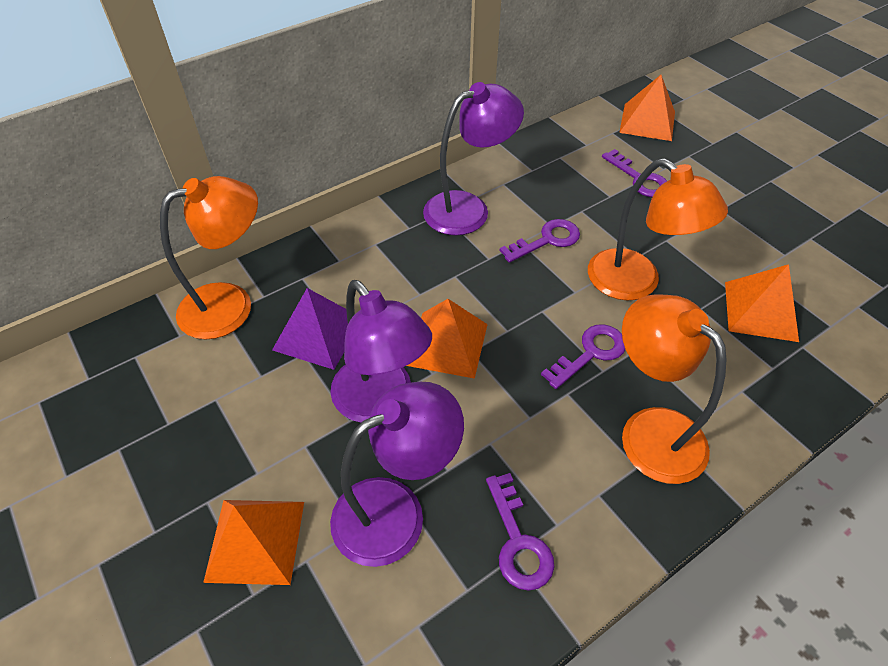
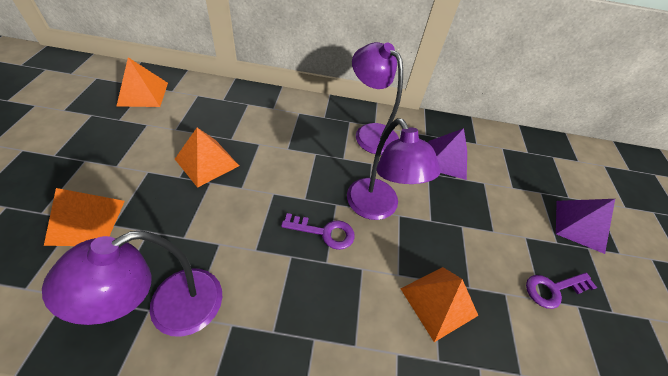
orange lamp: 3 -> 0
purple key: 4 -> 2
purple pyramid: 1 -> 2

